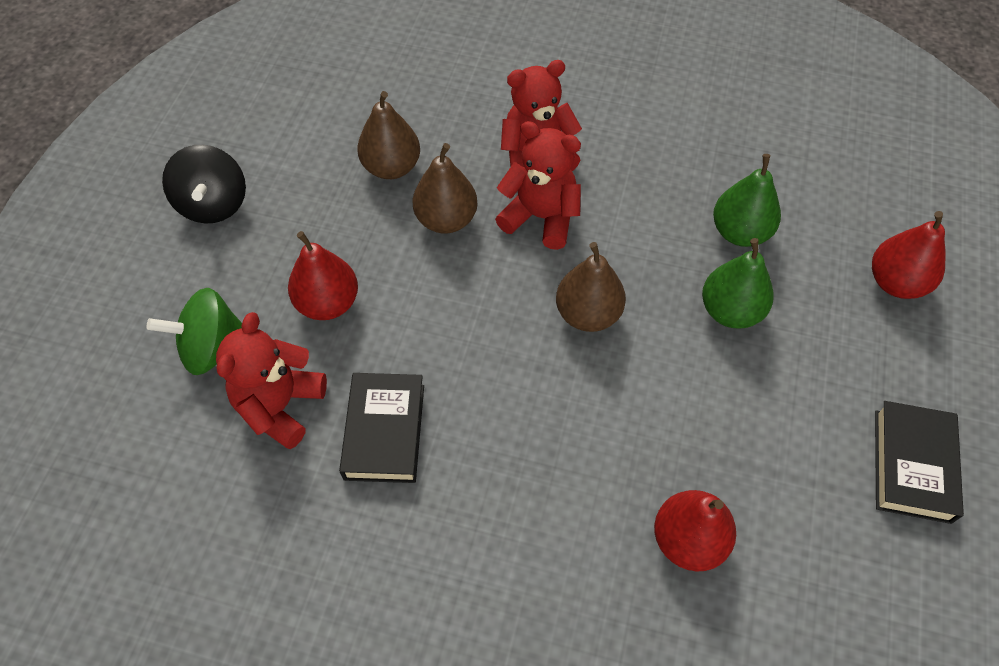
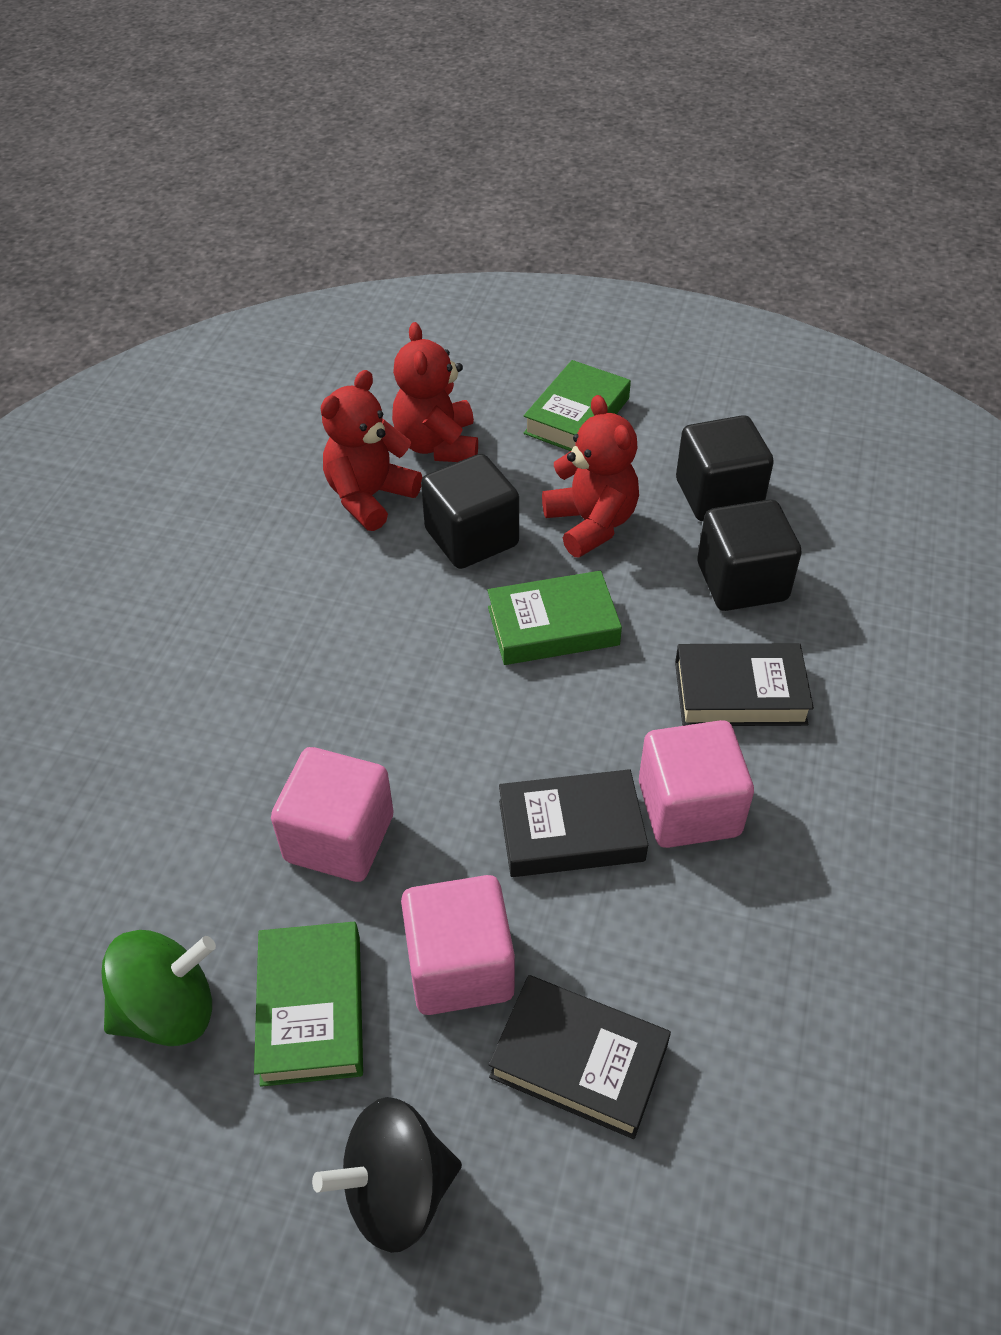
black book: 2 -> 3
black cube: 0 -> 3
brown pear: 3 -> 0
green book: 0 -> 3
green pear: 2 -> 0
pink cube: 0 -> 3
red pear: 3 -> 0

